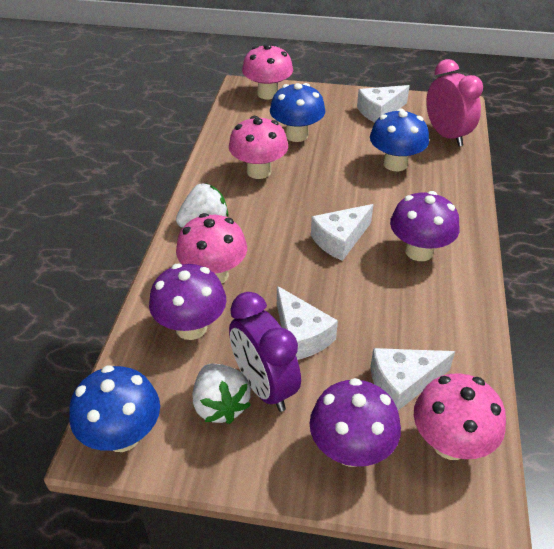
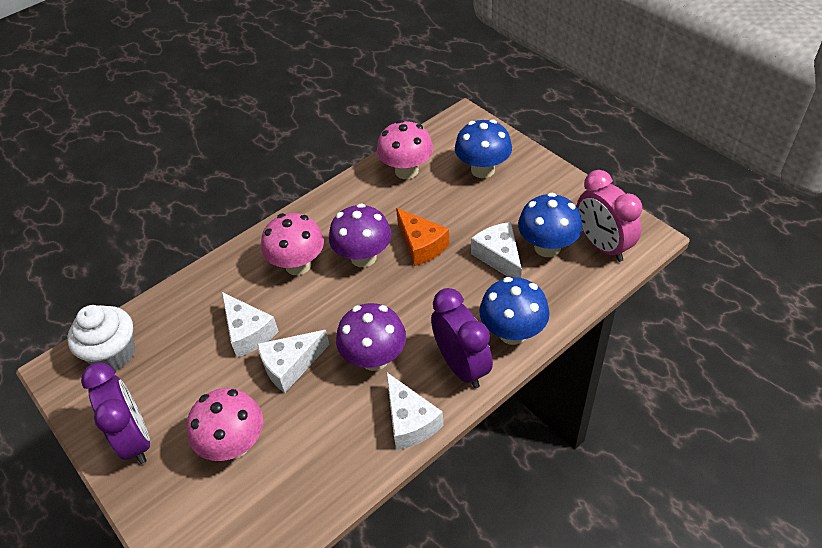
orange cheese: 0 -> 1
pink mushroom: 4 -> 3
purple clock: 1 -> 2
purple mushroom: 3 -> 2
white cupcake: 0 -> 1
white strawberry: 2 -> 0

